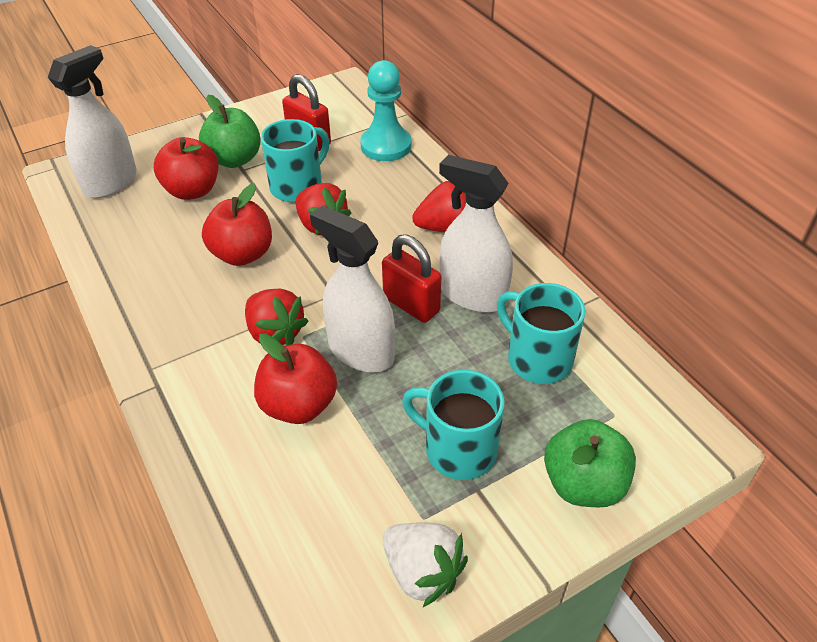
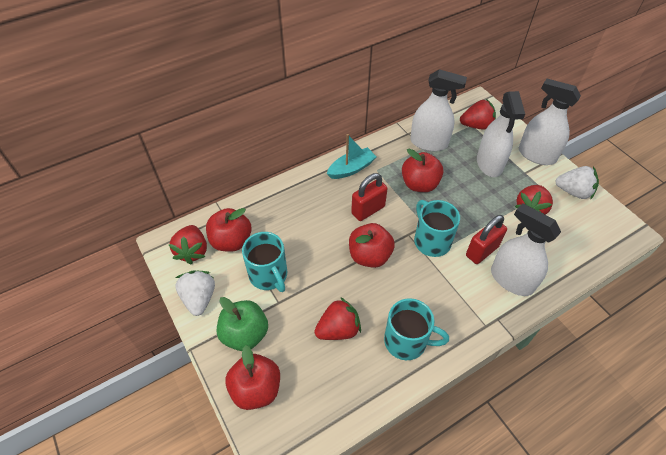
green apple: 2 -> 1
red apple: 3 -> 4
red strawberry: 3 -> 4
turquoise boat: 0 -> 1
turquoise pawn: 1 -> 0
white spray bottle: 3 -> 4
white strawberry: 1 -> 2

